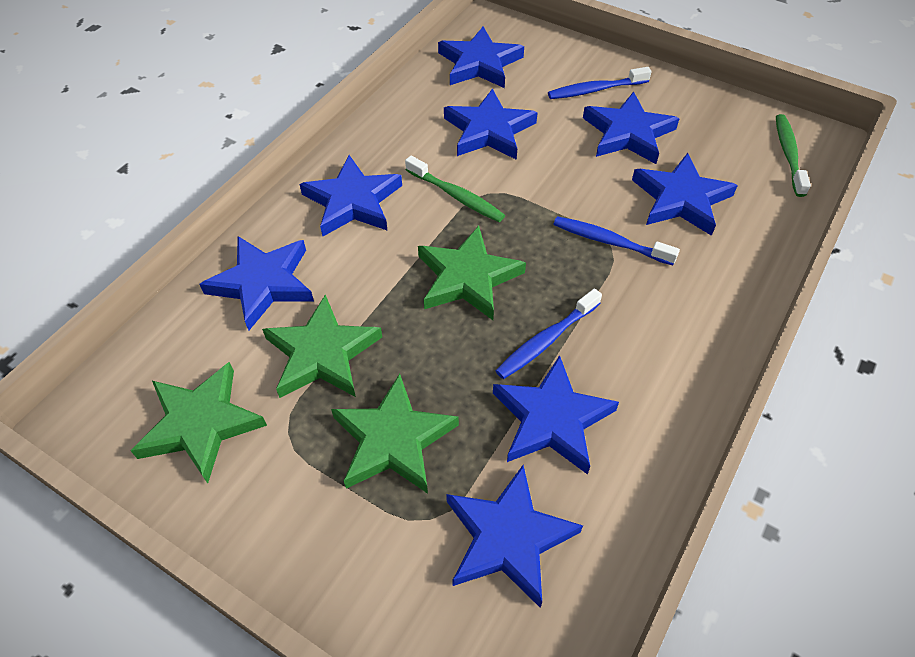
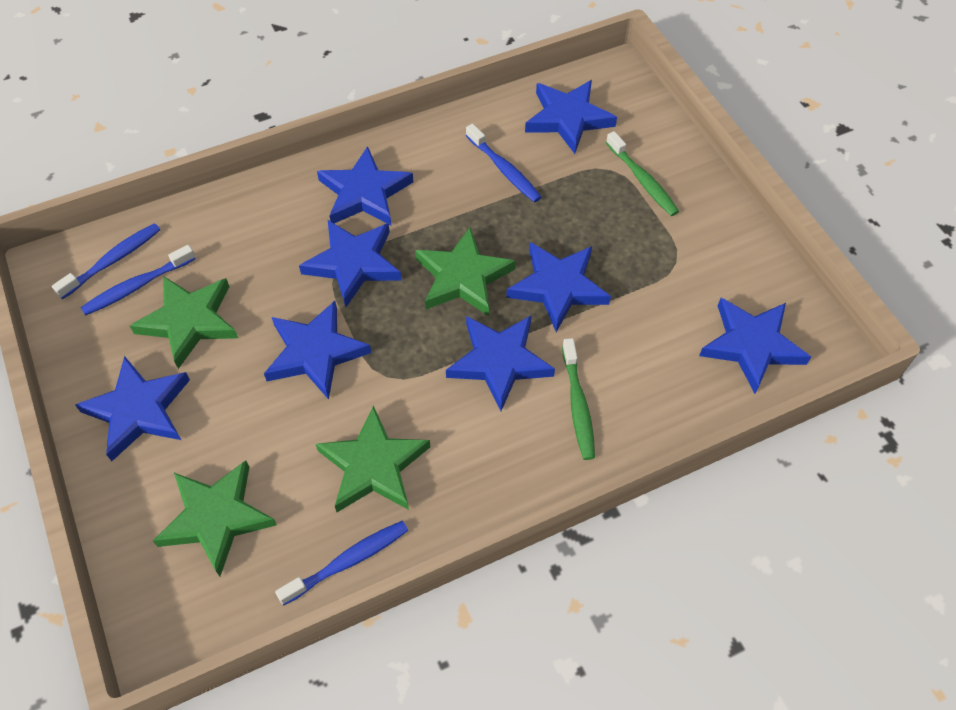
blue toothbrush: 3 -> 4

